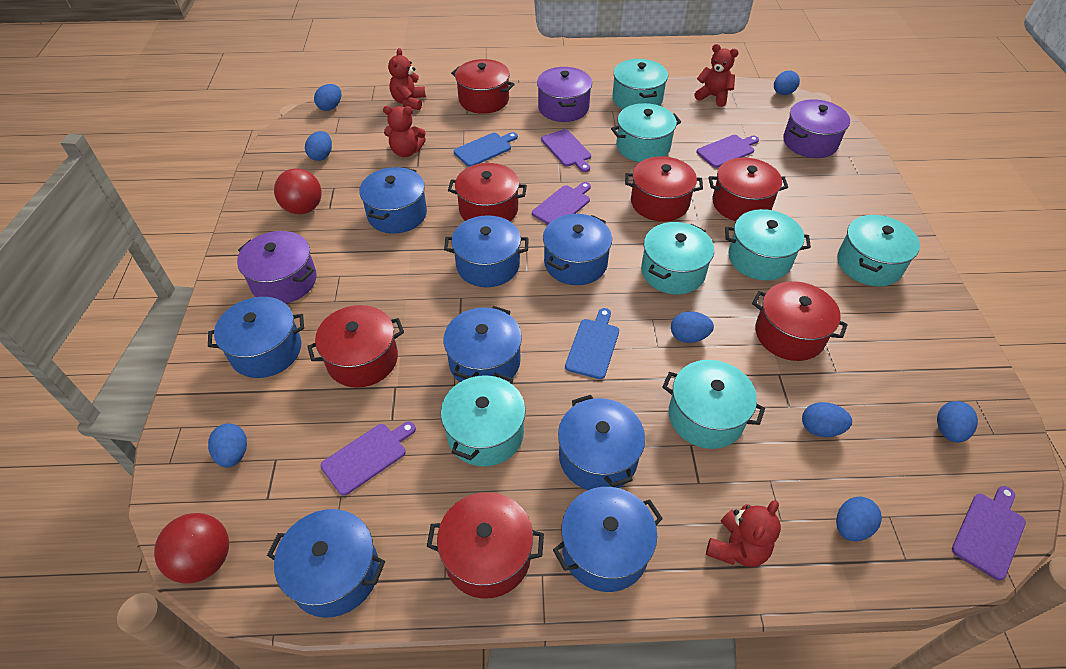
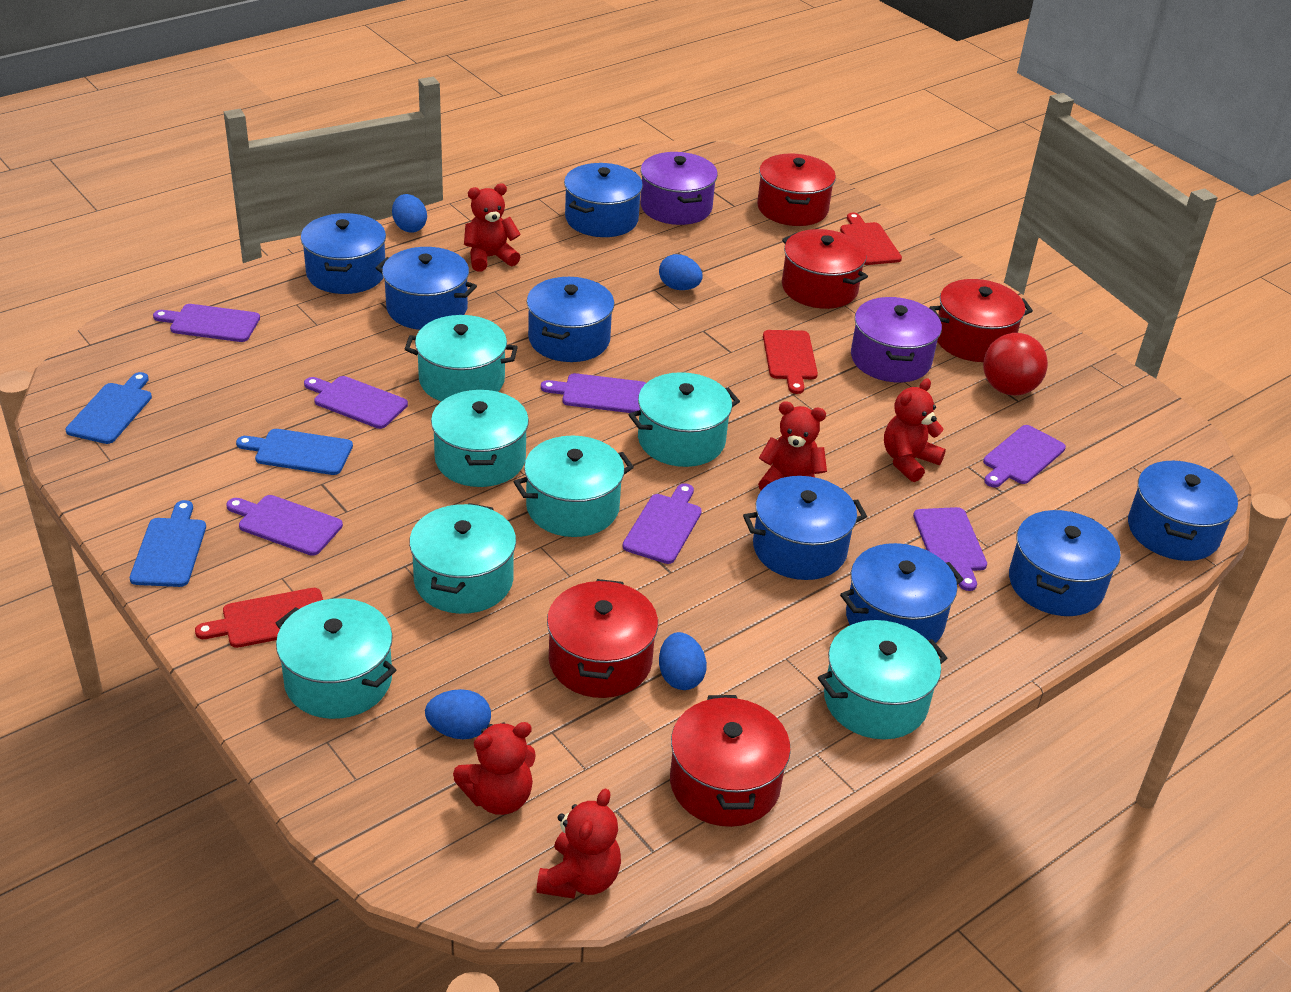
blue cutting board: 2 -> 3
blue egg: 8 -> 4
purple cutting board: 5 -> 7
purple pot: 3 -> 2
red ball: 2 -> 1
red cutting board: 0 -> 3
red pot: 7 -> 5
red teddy bear: 4 -> 5

